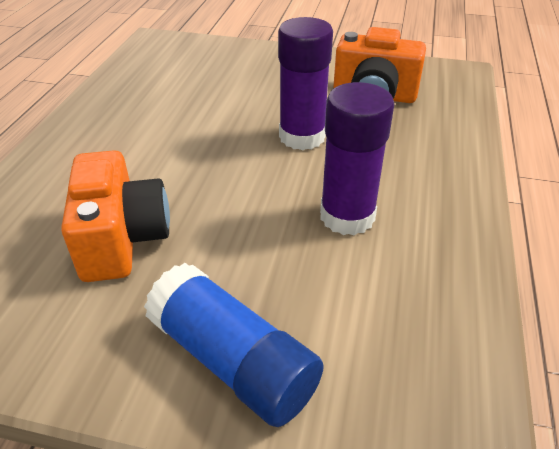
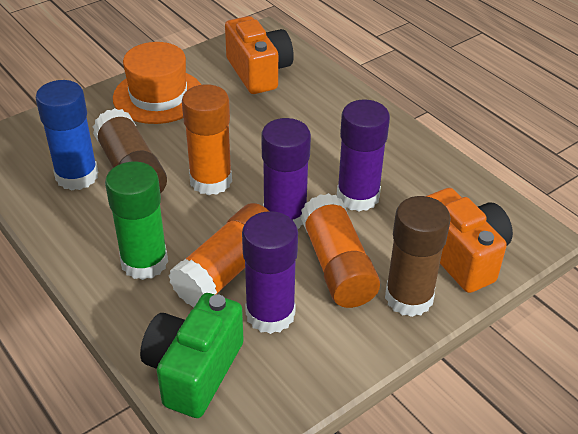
brown glue stick: 0 -> 2
green camera: 0 -> 1
green glue stick: 0 -> 1
orange glue stick: 0 -> 3
orange hat: 0 -> 1
purple glue stick: 2 -> 3

